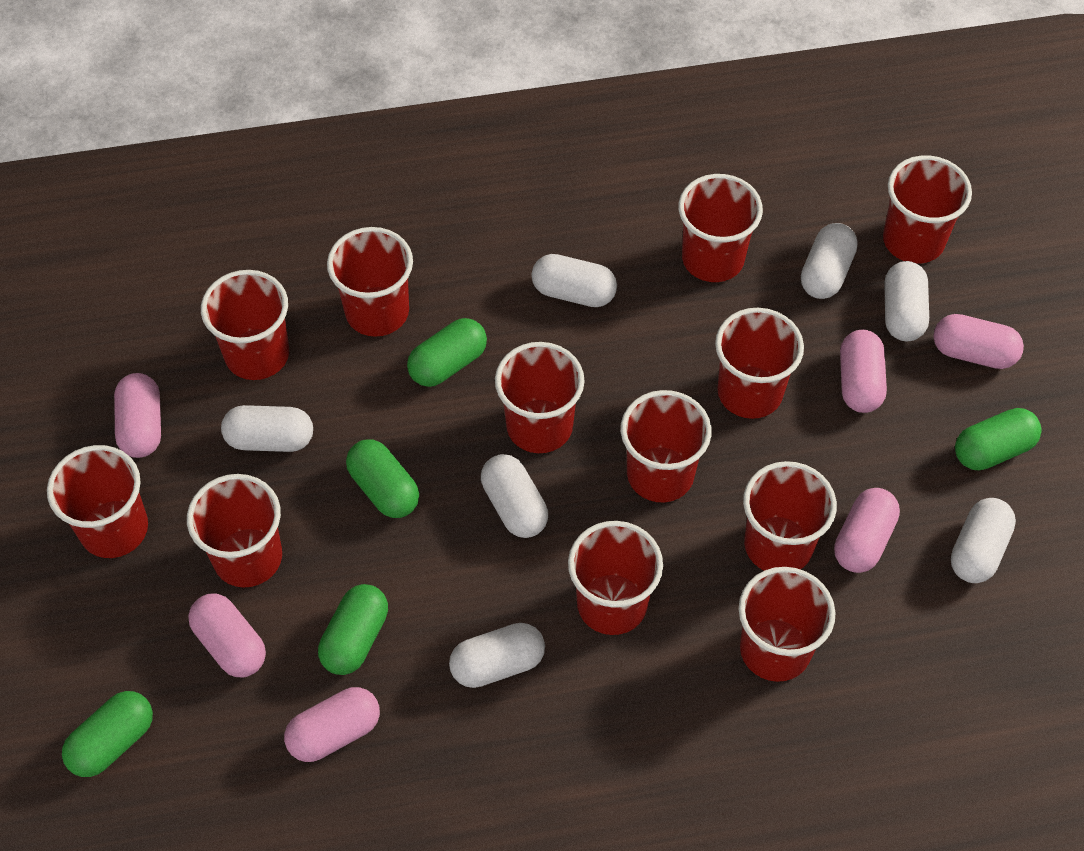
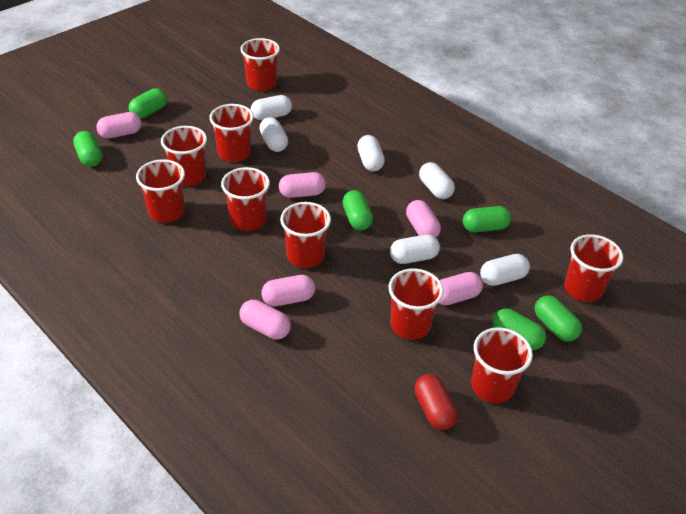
green capsule: 5 -> 6
red capsule: 0 -> 1
red cup: 12 -> 9
white capsule: 7 -> 6

